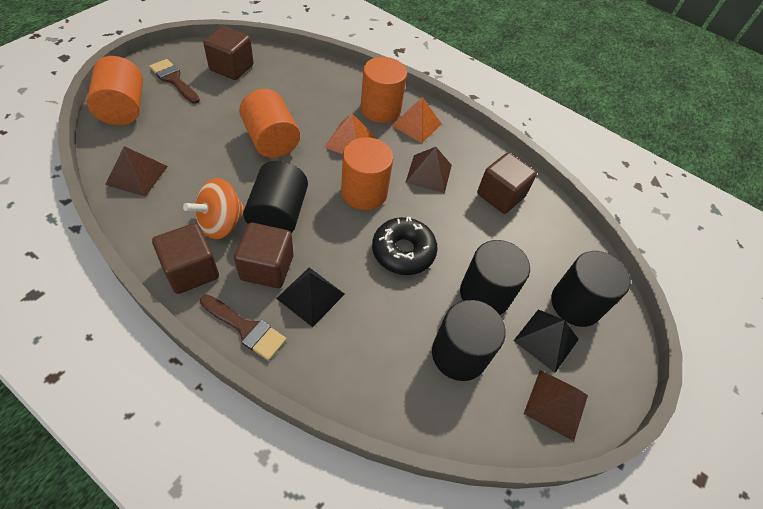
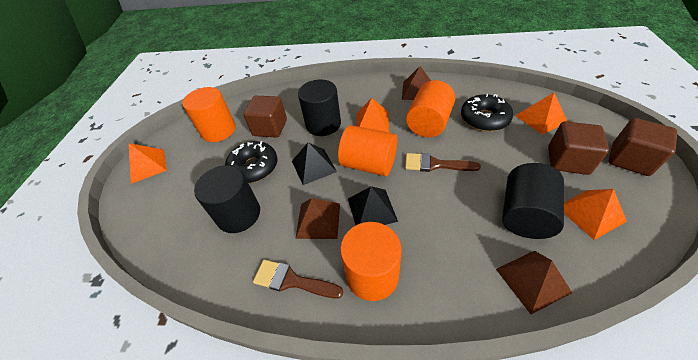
black cylinder: 4 -> 3
black donut: 1 -> 2
brown cube: 4 -> 3
orange pyramid: 2 -> 4
orange spinning top: 1 -> 0

